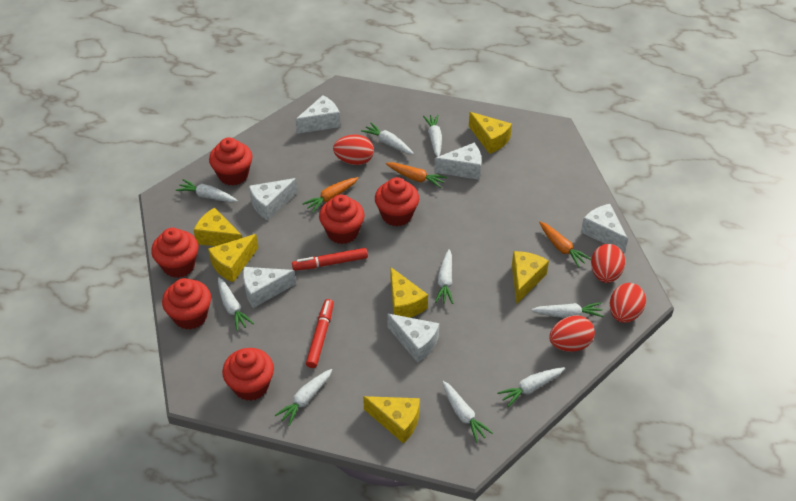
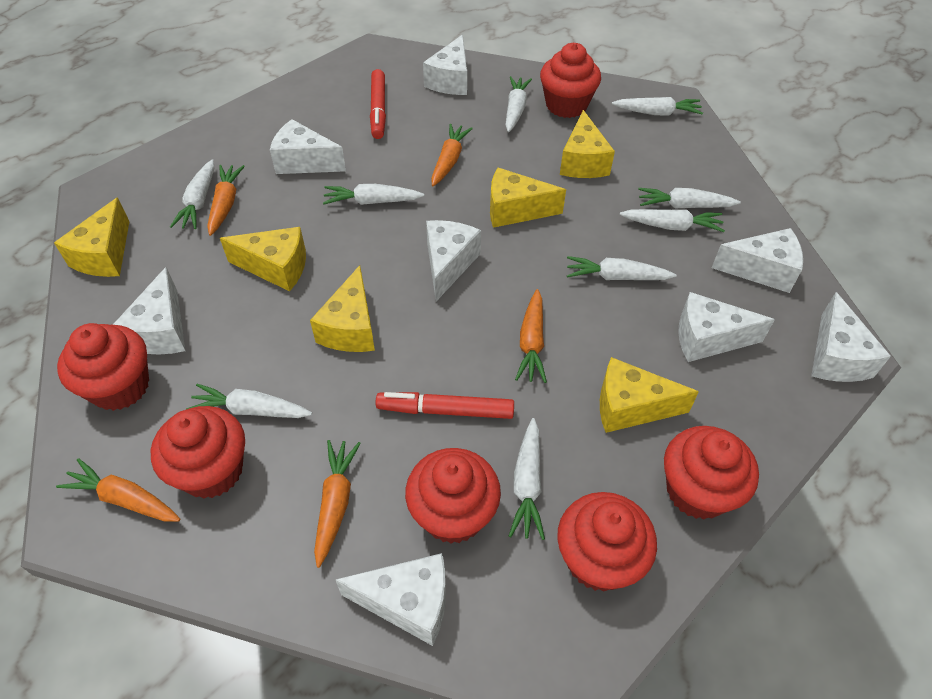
orange carrot: 3 -> 5
red egg: 4 -> 0
white cheese: 6 -> 8

